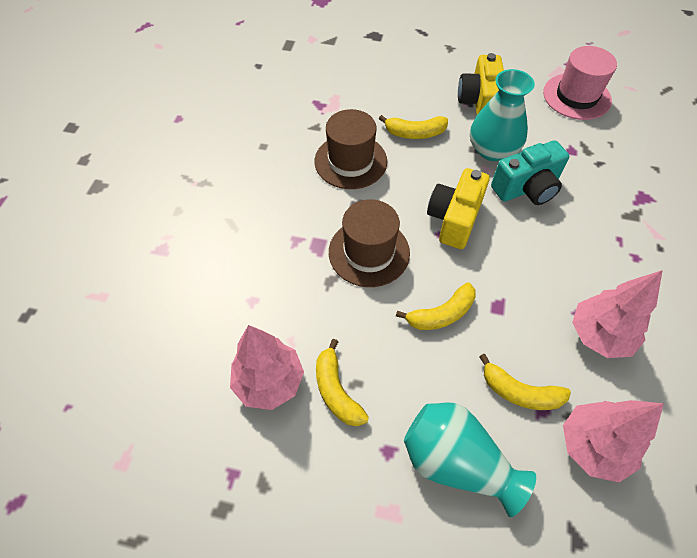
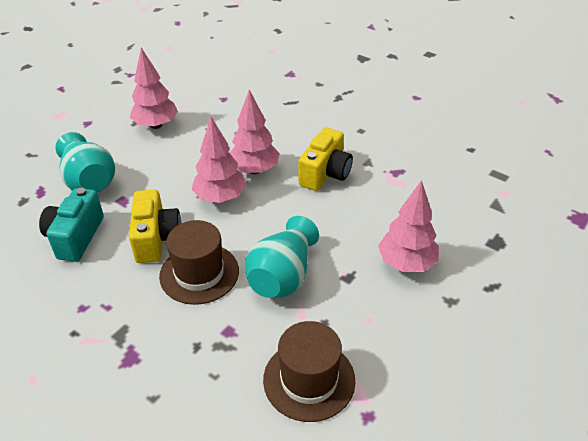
pink hat: 1 -> 0
pink tree: 3 -> 4
yellow banana: 4 -> 0

